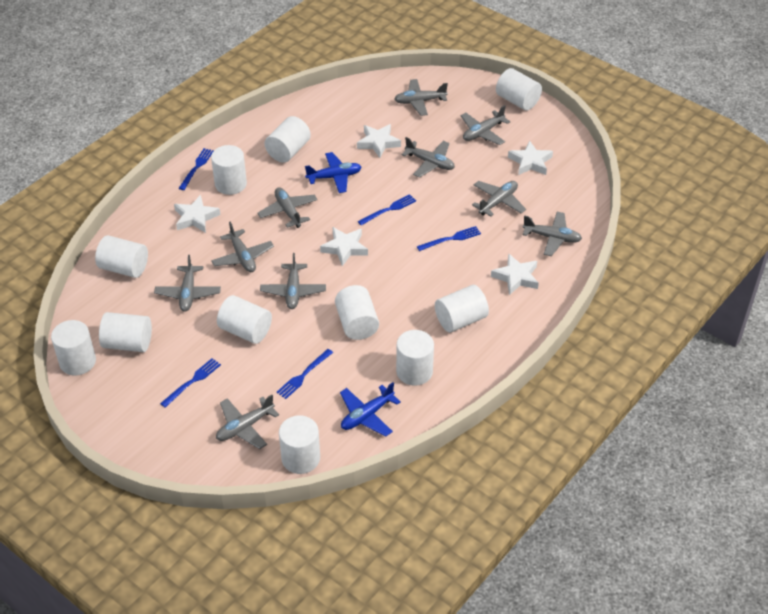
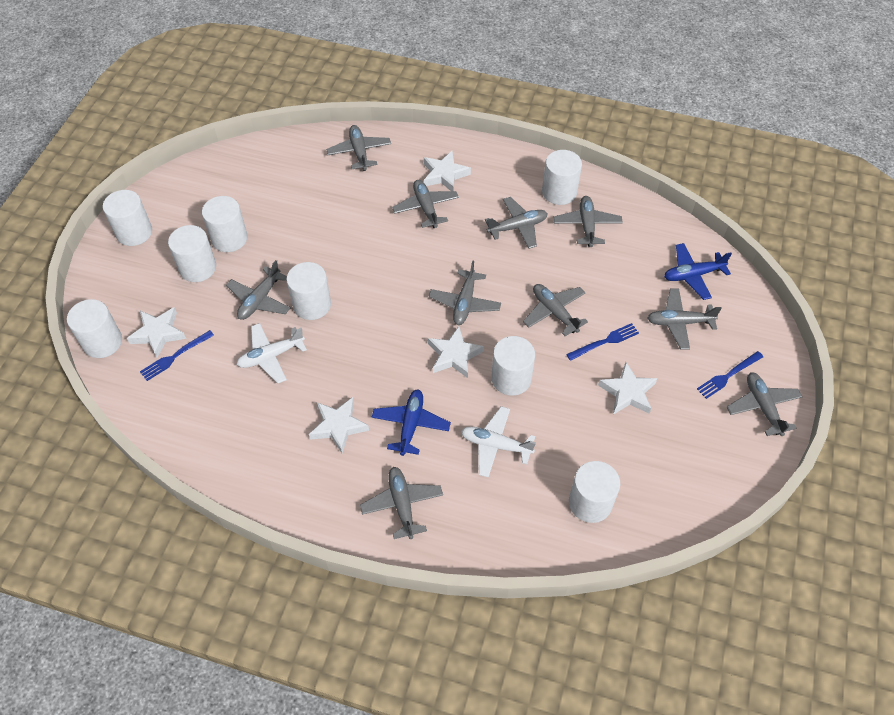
blue fork: 5 -> 3
white cylinder: 11 -> 8
white plane: 0 -> 2

